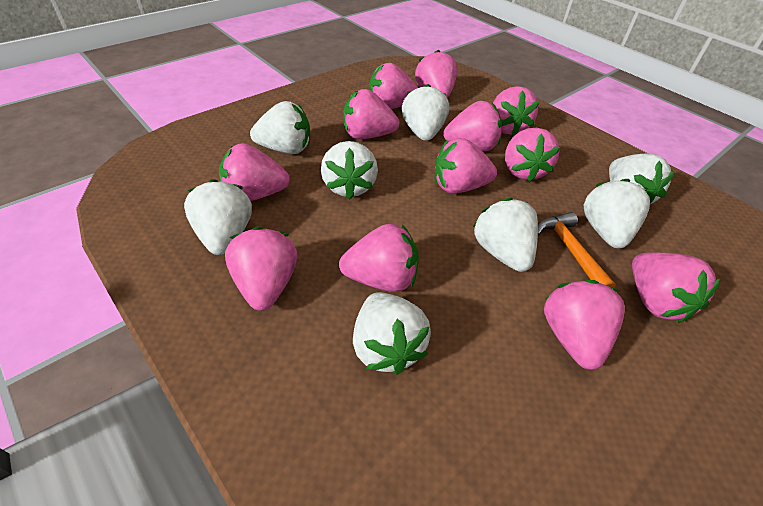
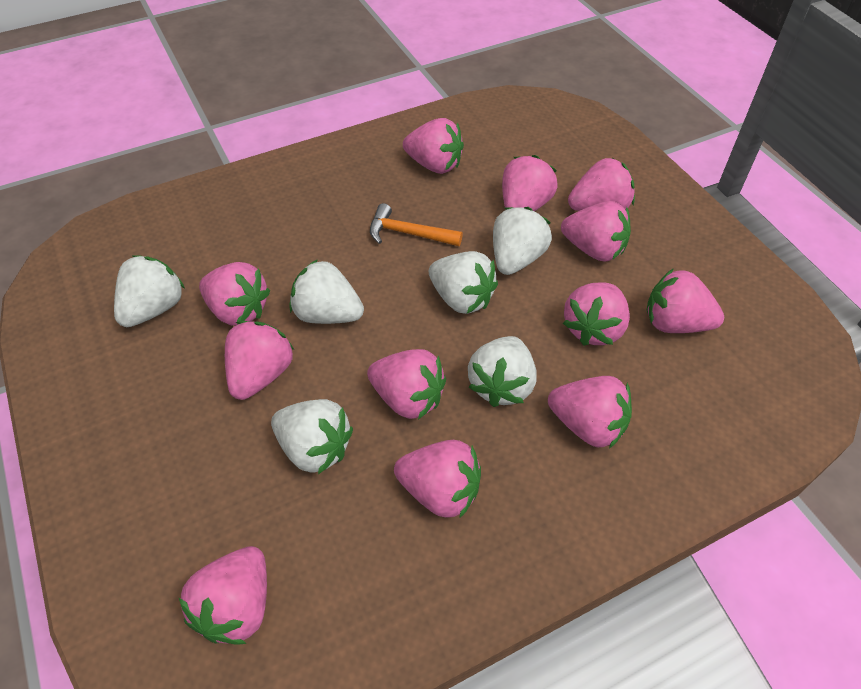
white strawberry: 8 -> 6

